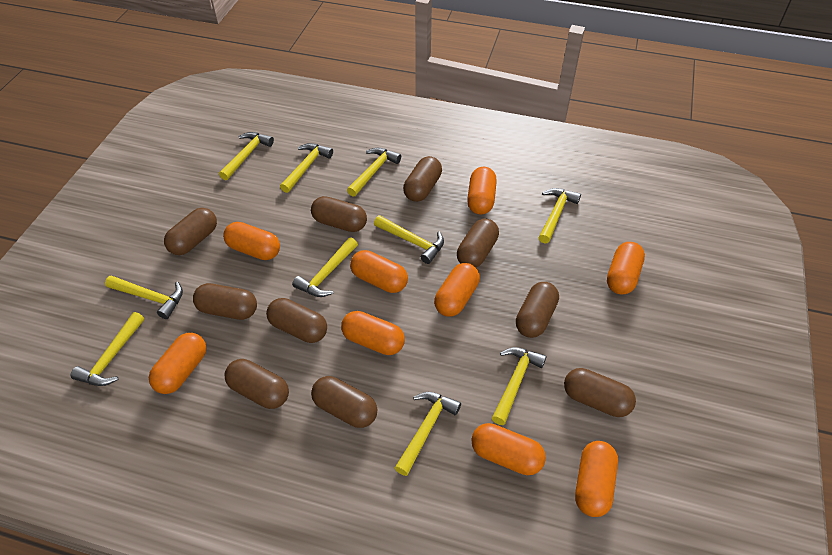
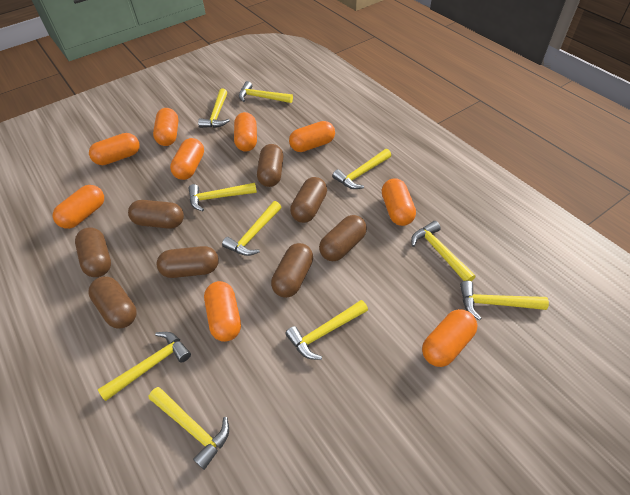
brown capsule: 10 -> 8

